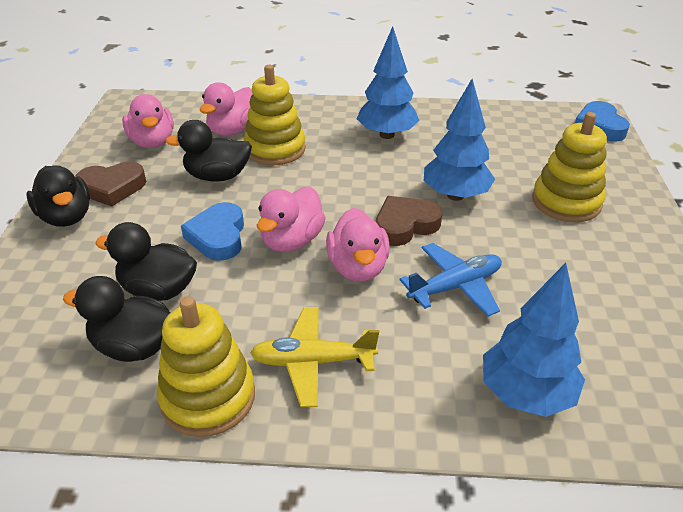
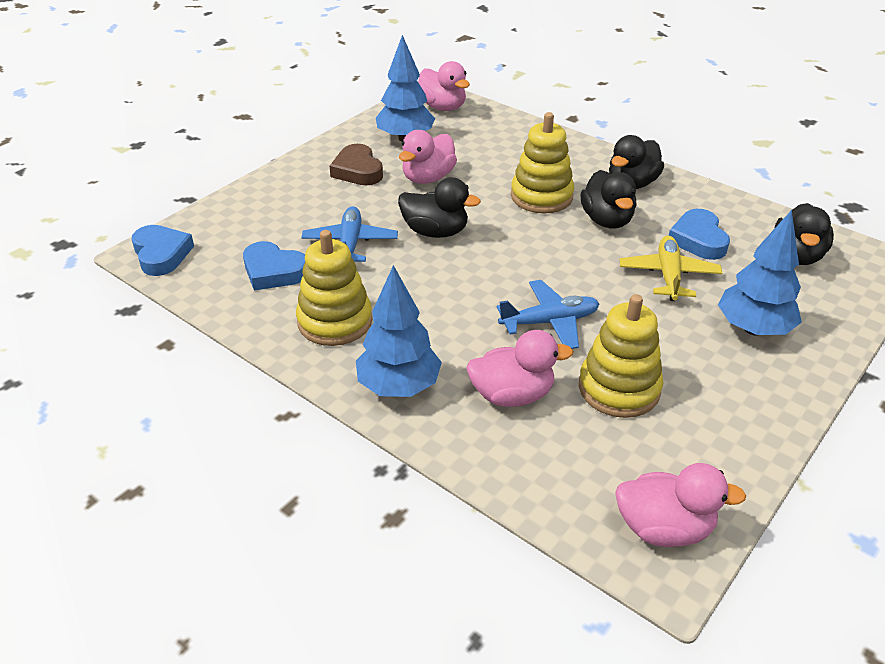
blue heart: 2 -> 3
blue plane: 1 -> 2
brown heart: 2 -> 1

